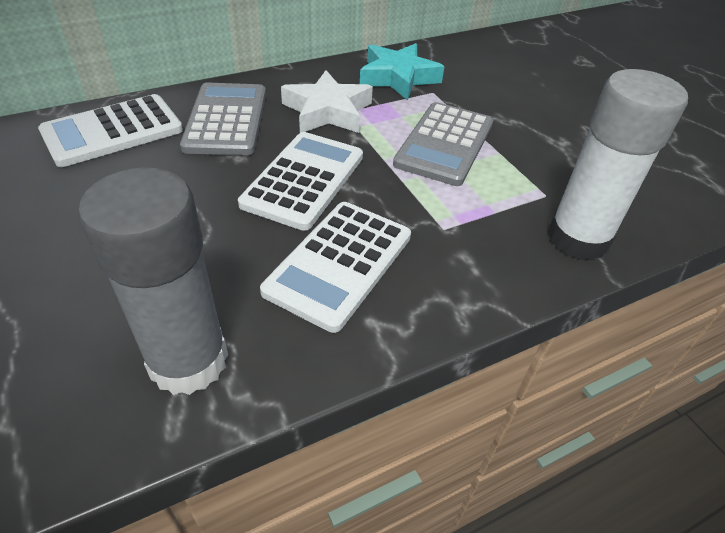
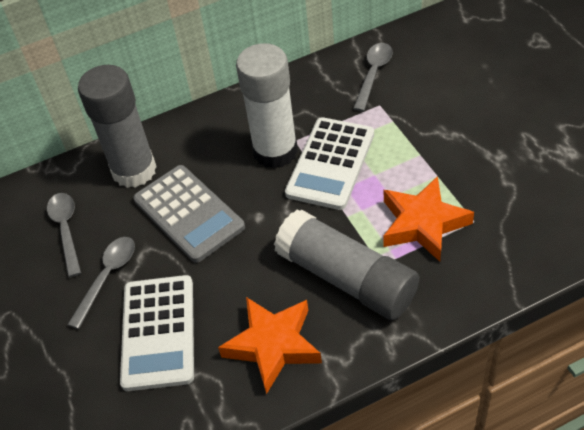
grey calculator: 2 -> 1
grey glue stick: 1 -> 2
grey spoon: 0 -> 3
orange star: 0 -> 2
turquoise star: 1 -> 0
white calculator: 3 -> 2
white star: 1 -> 0

